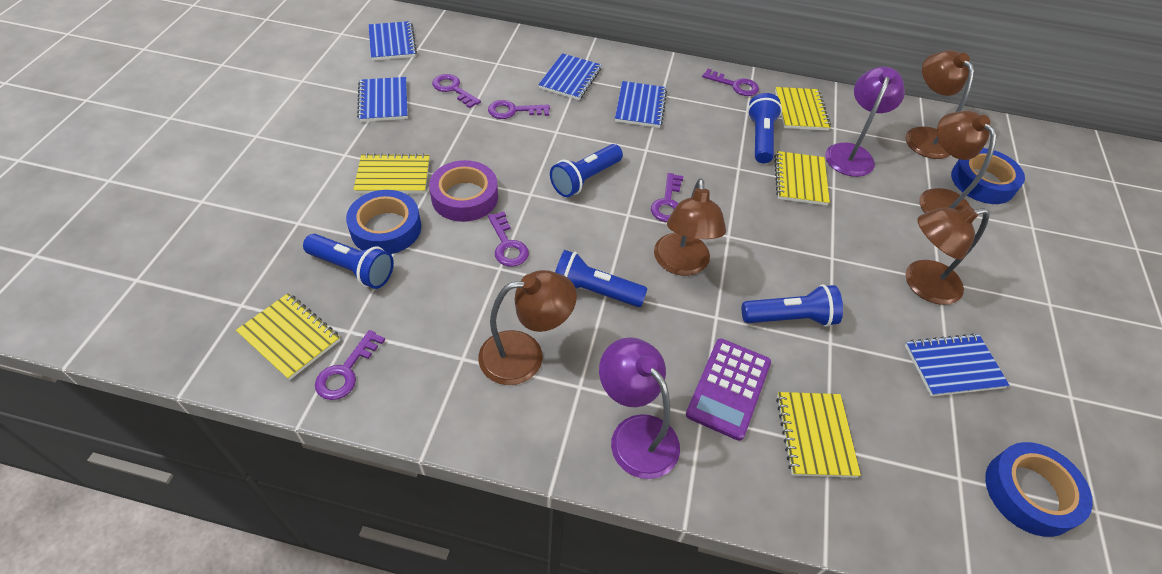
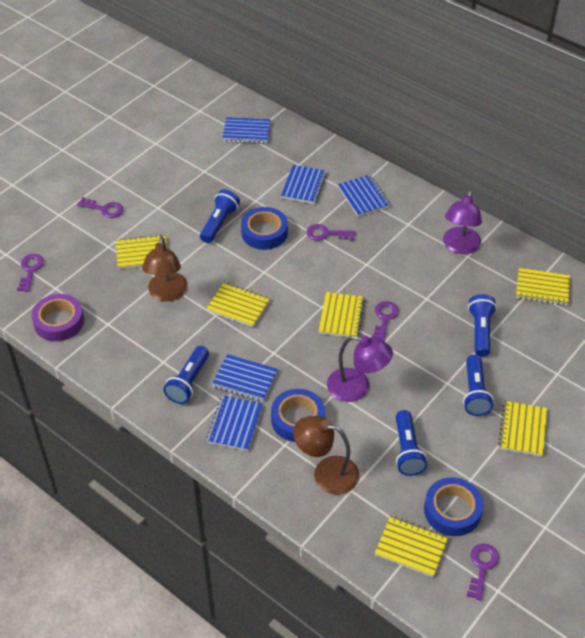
brown lamp: 5 -> 2
purple calculator: 1 -> 0
purple key: 6 -> 5
yellow notebook: 5 -> 6

